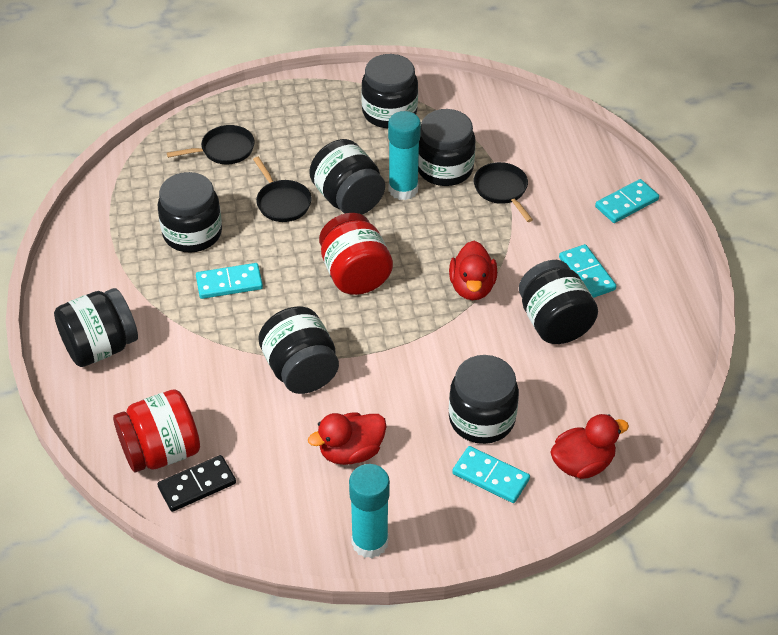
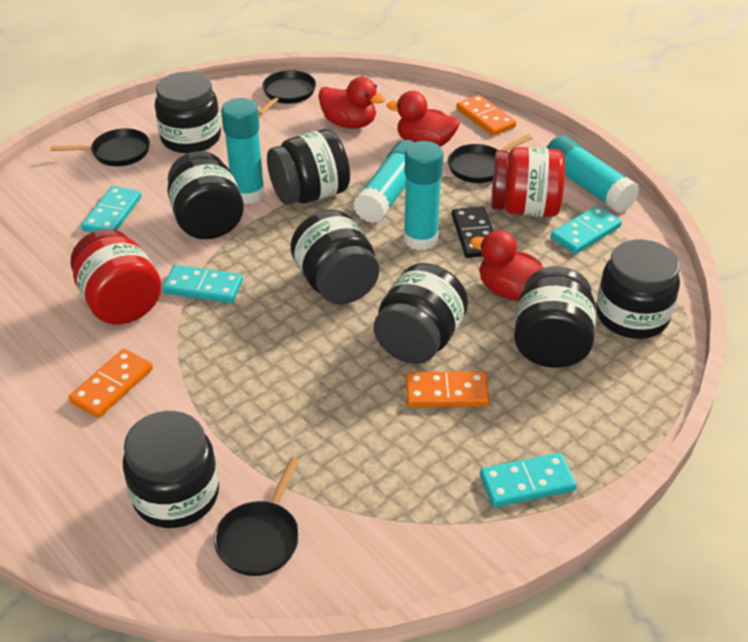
black pan: 3 -> 4
orange domino: 0 -> 3
turquoise glue stick: 2 -> 4

